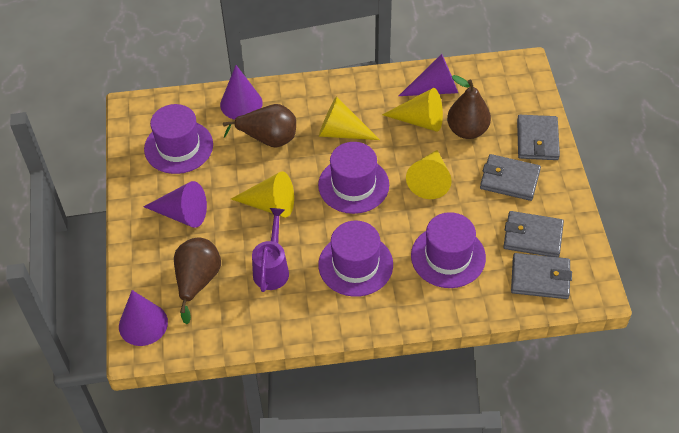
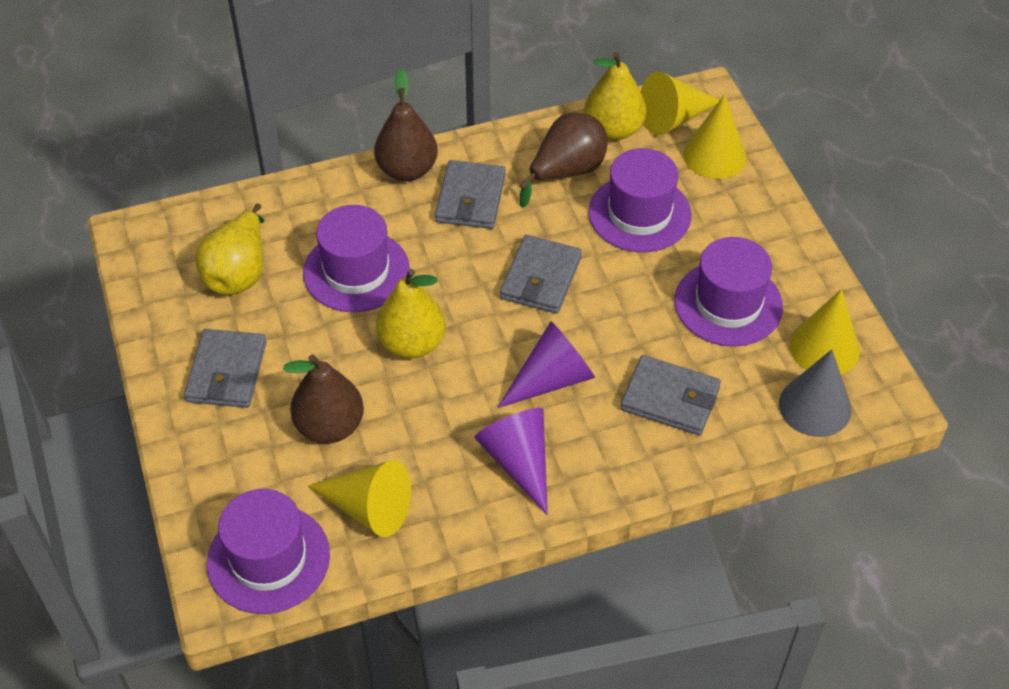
grey cone: 0 -> 1
purple cone: 4 -> 2
purple watering can: 1 -> 0
yellow pear: 0 -> 3

